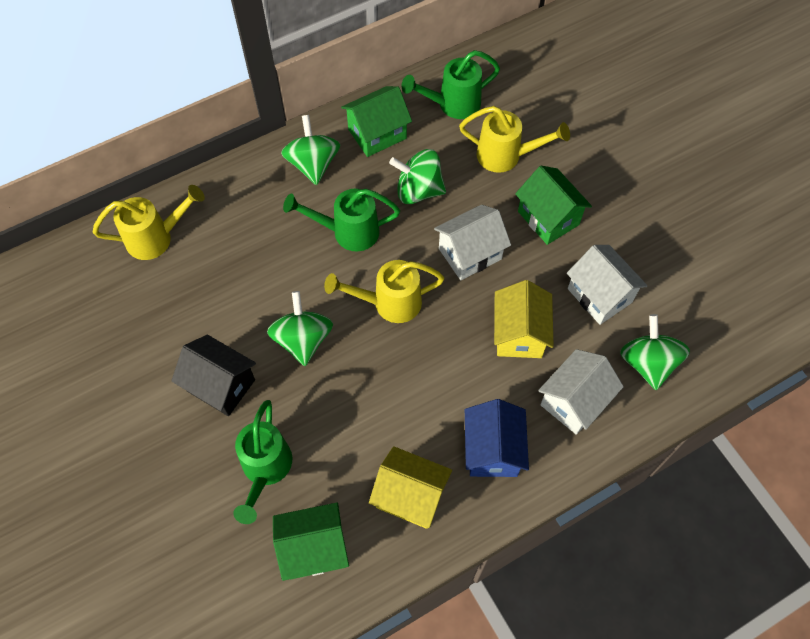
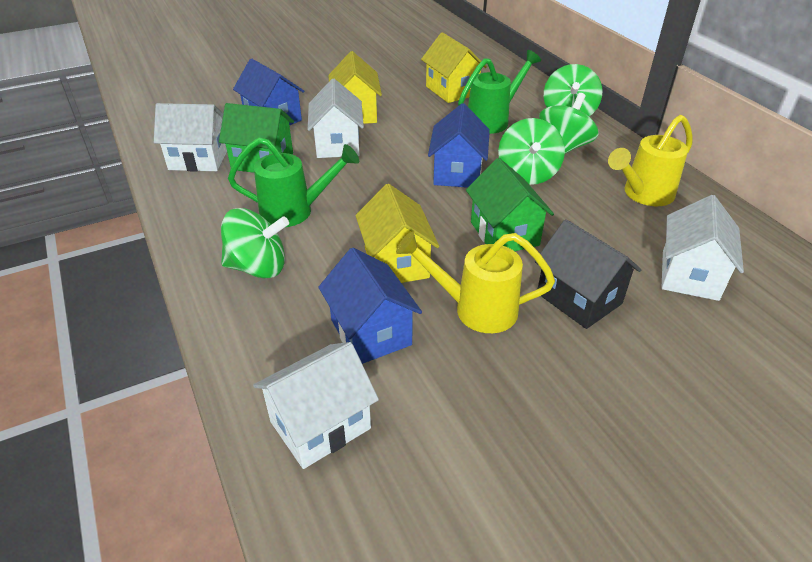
blue house: 1 -> 3
green house: 3 -> 2
green watering can: 3 -> 2
white house: 3 -> 4
yellow house: 2 -> 3
yellow watering can: 3 -> 2

